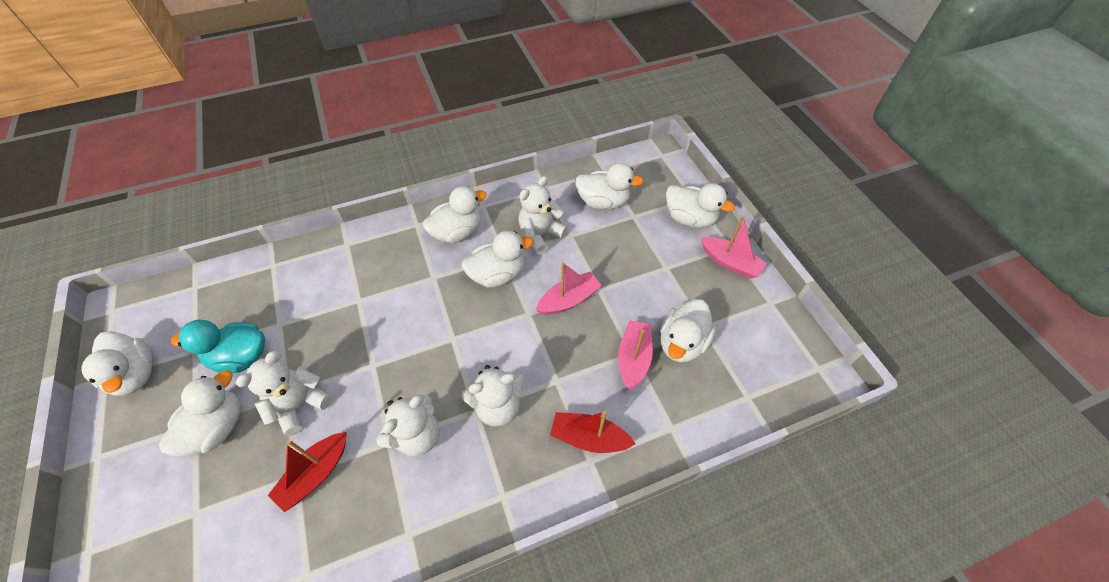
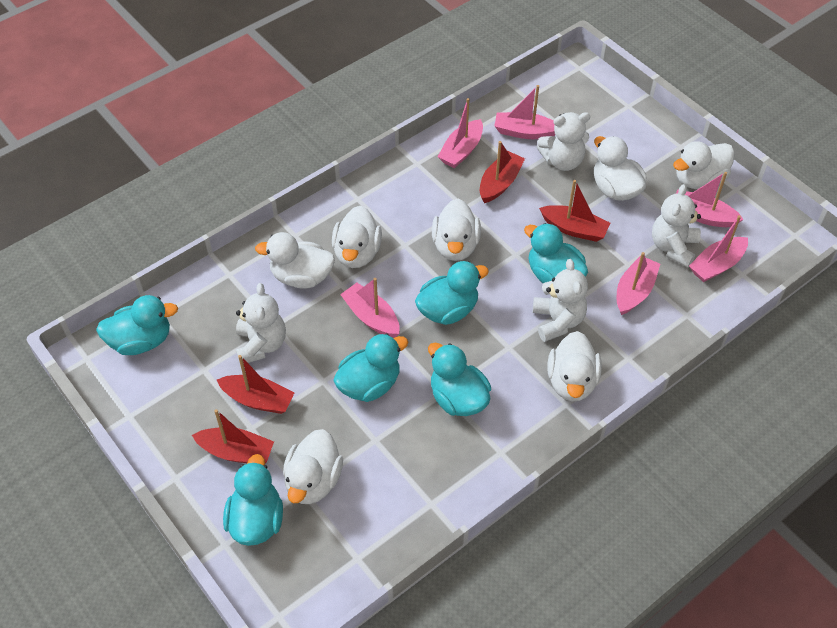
pink boat: 3 -> 6
red boat: 2 -> 4
turquoise duck: 1 -> 6

